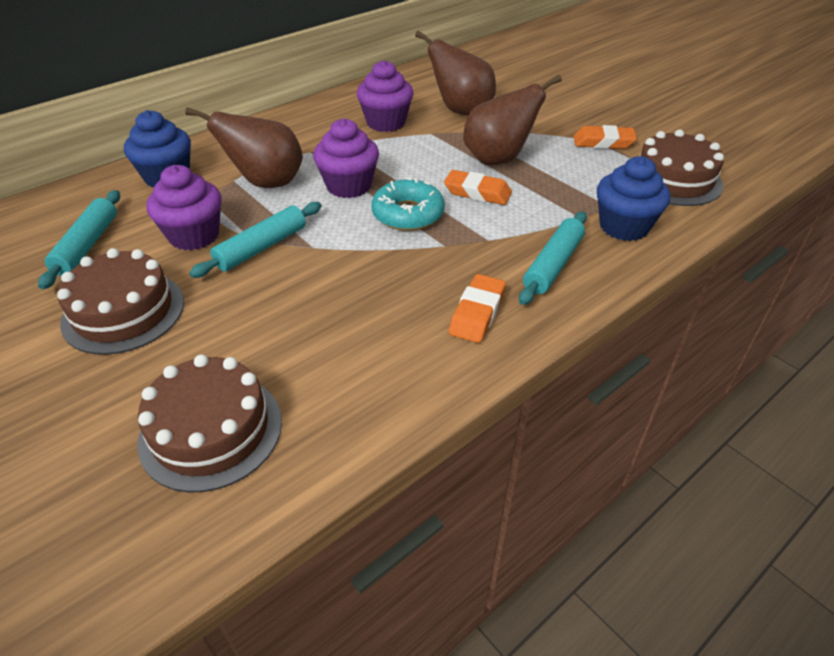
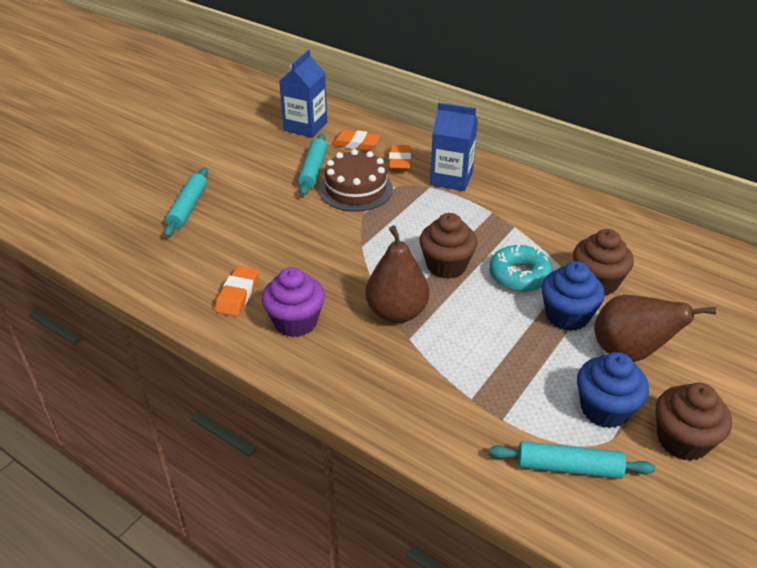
blue carton: 0 -> 2
brown cake: 3 -> 1
brown cupcake: 0 -> 3
brown pear: 3 -> 2
purple cupcake: 3 -> 1

